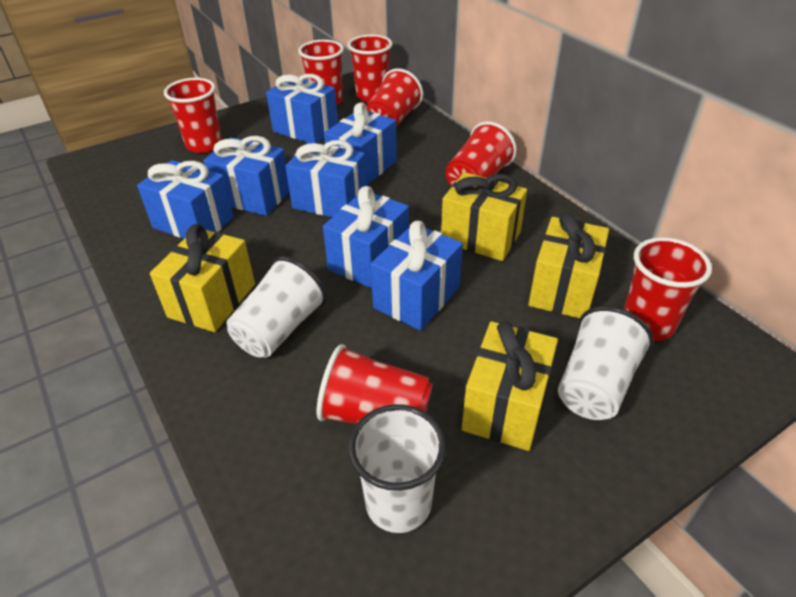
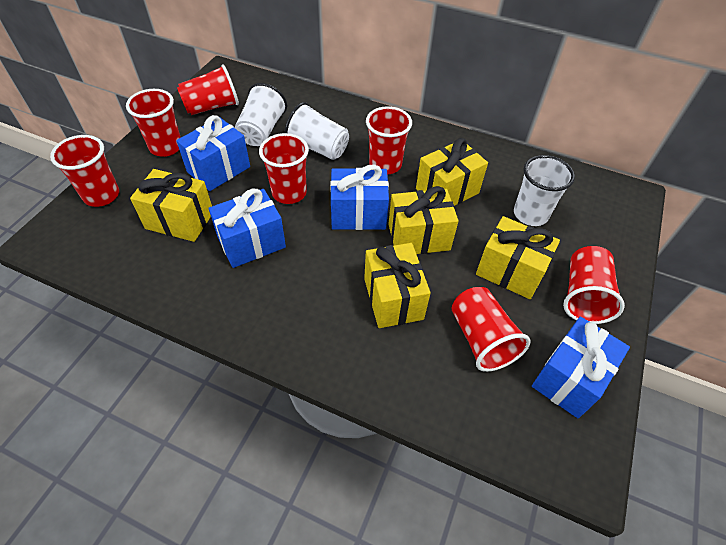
blue gift: 7 -> 4
yellow gift: 4 -> 5

